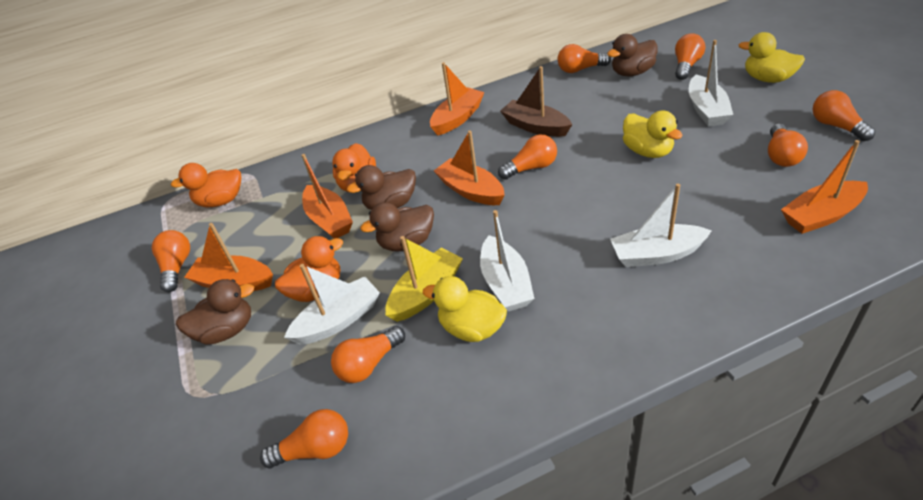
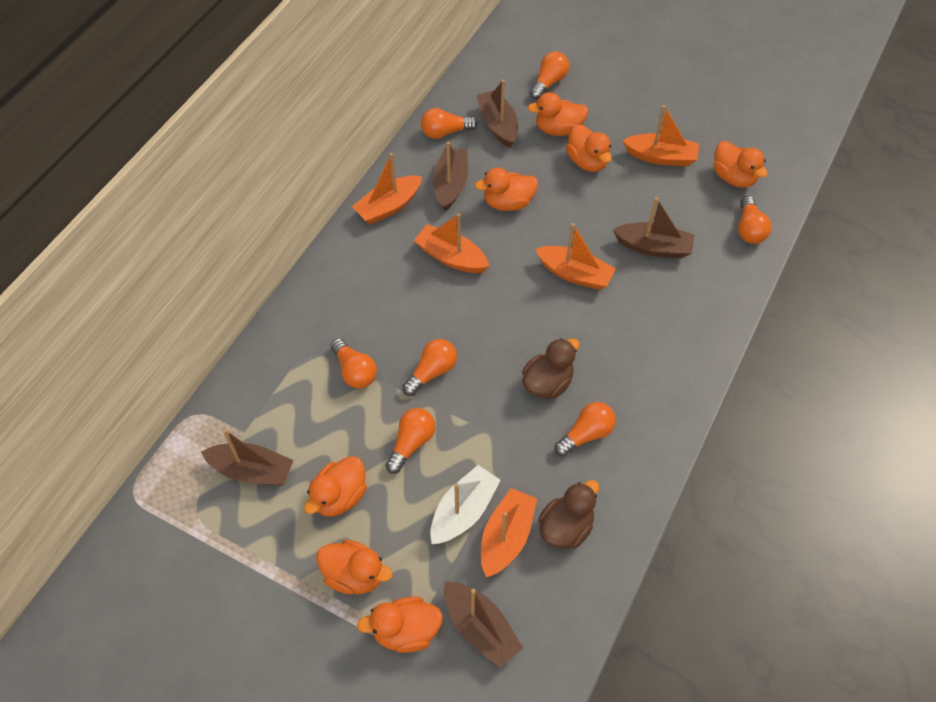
brown boat: 1 -> 5
brown duck: 4 -> 2
orange duck: 3 -> 7
orange light bulb: 8 -> 7
white boat: 4 -> 1
yellow boat: 1 -> 0
yellow duck: 3 -> 0

